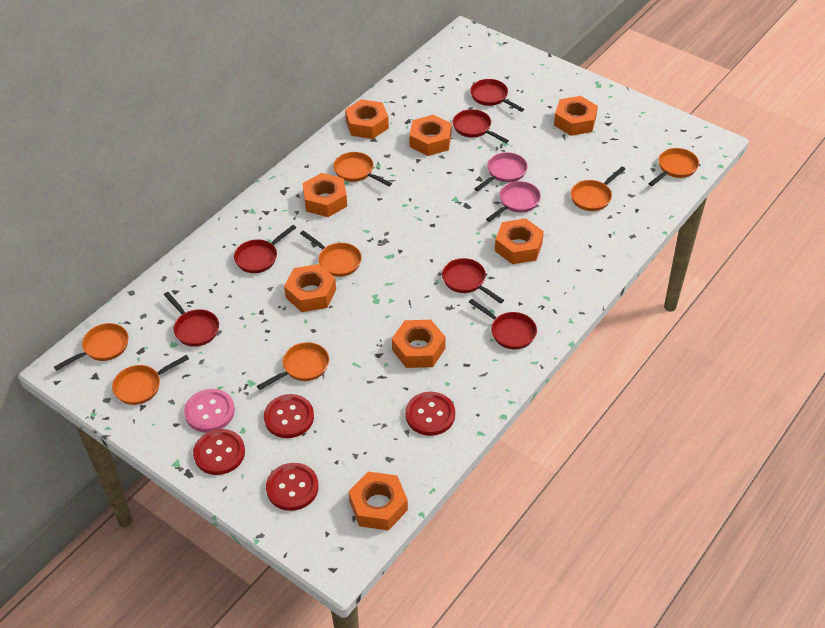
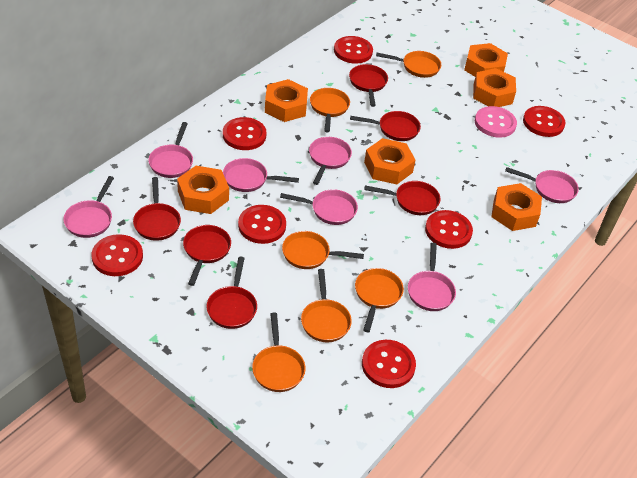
orange nut: 8 -> 6
orange pan: 7 -> 6
pink pan: 2 -> 7
red button: 4 -> 7

